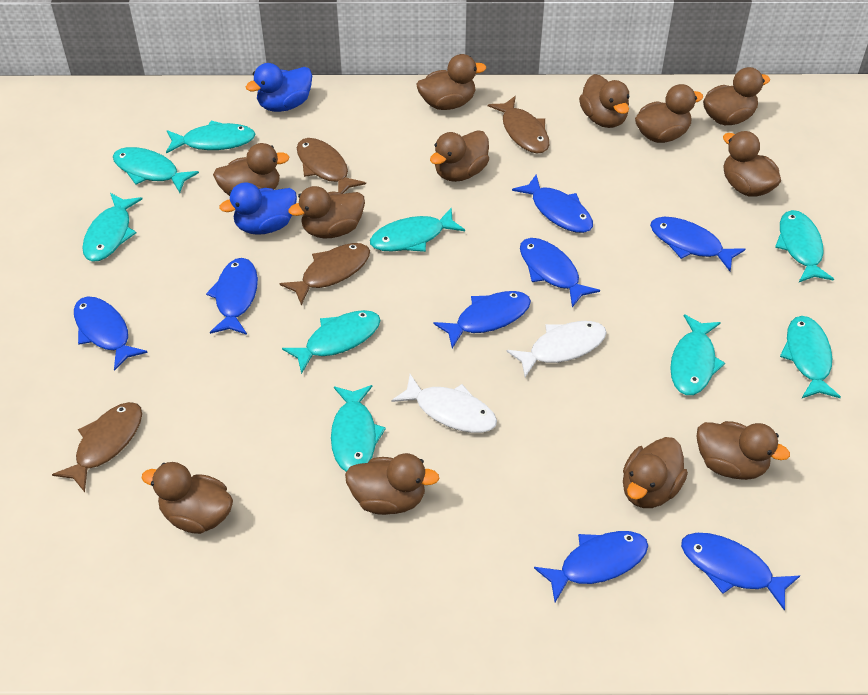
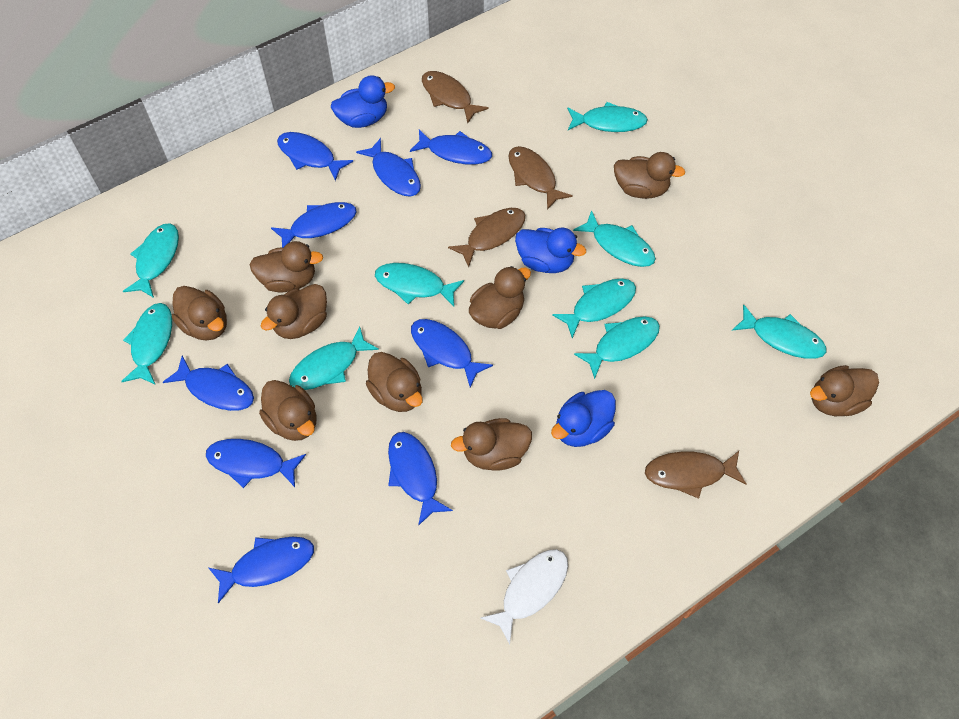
blue duck: 2 -> 3
blue fish: 8 -> 9
brown duck: 12 -> 9
white fish: 2 -> 1

